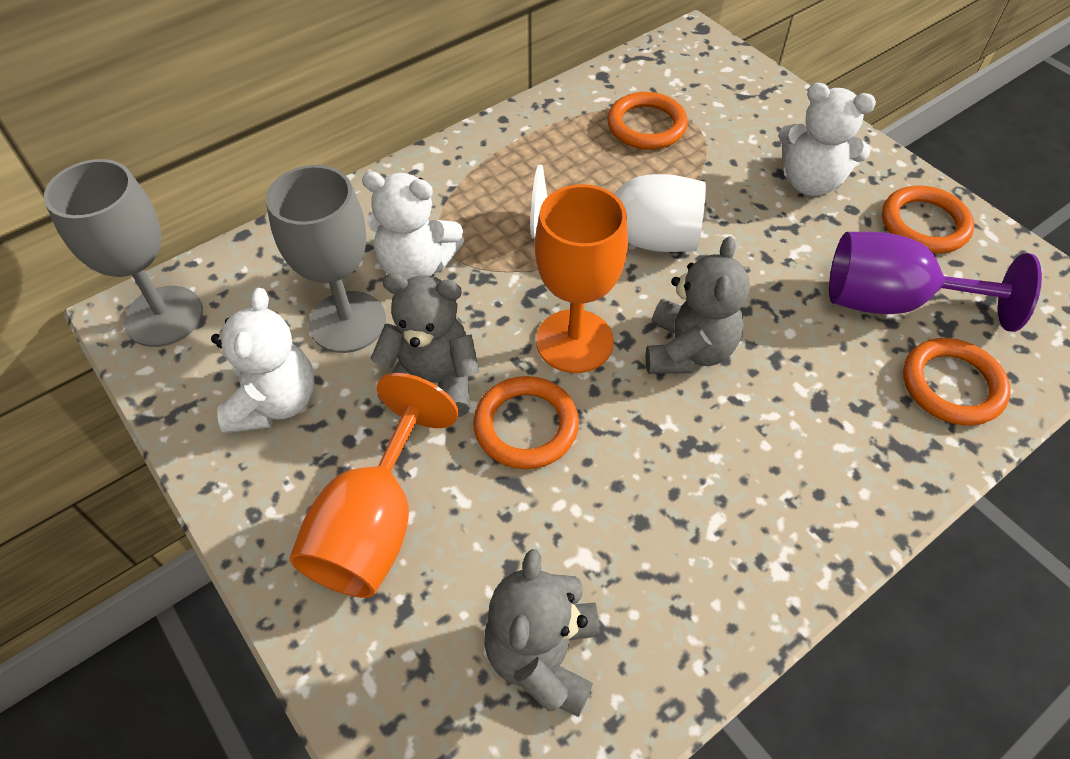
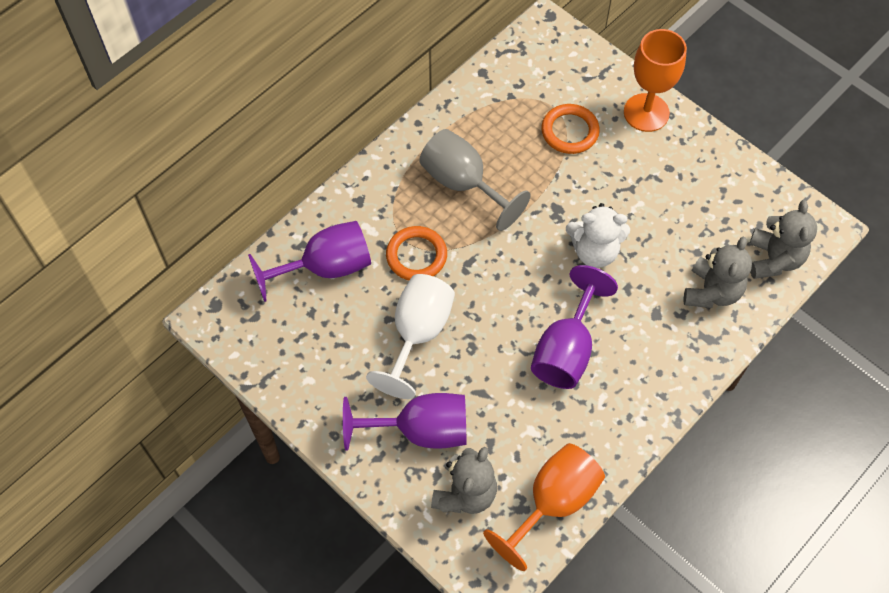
grey goblet: 2 -> 1
orange ring: 4 -> 2
purple goblet: 1 -> 3
white teddy bear: 3 -> 1

